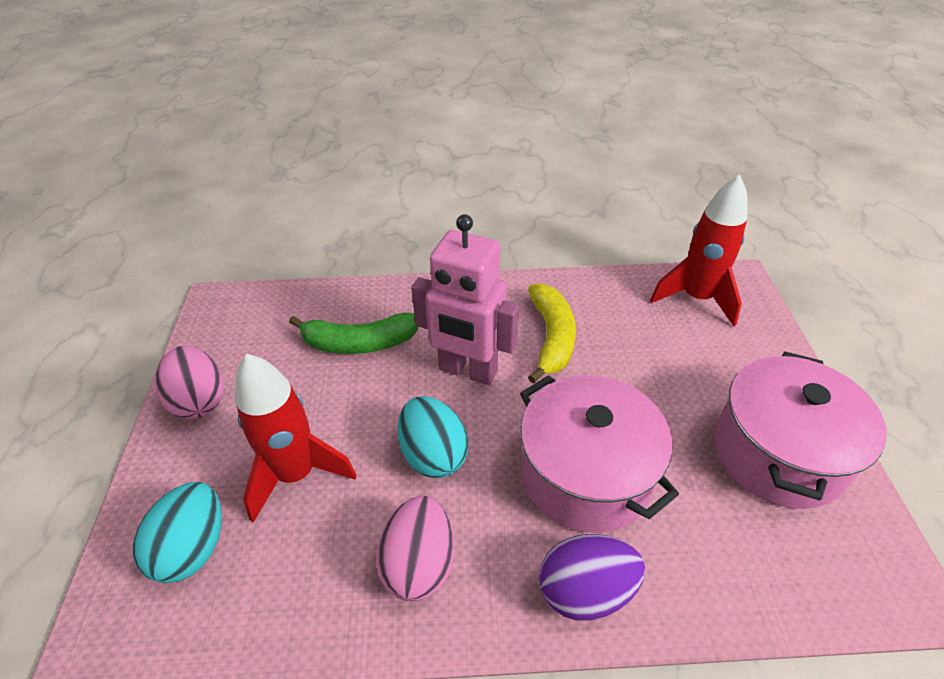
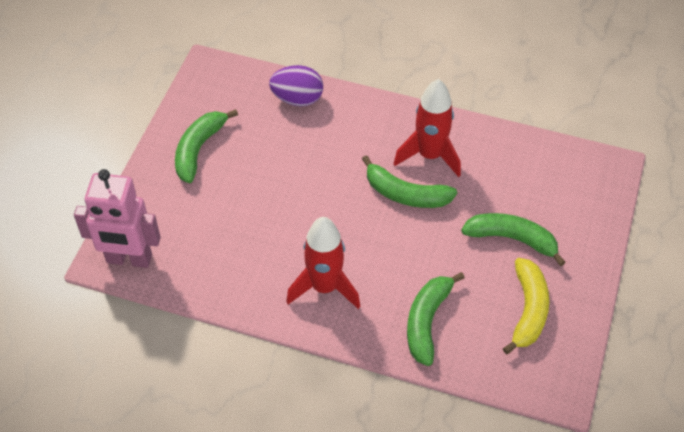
green banana: 1 -> 4
pink egg: 2 -> 0
pink pot: 2 -> 0
turquoise egg: 2 -> 0

